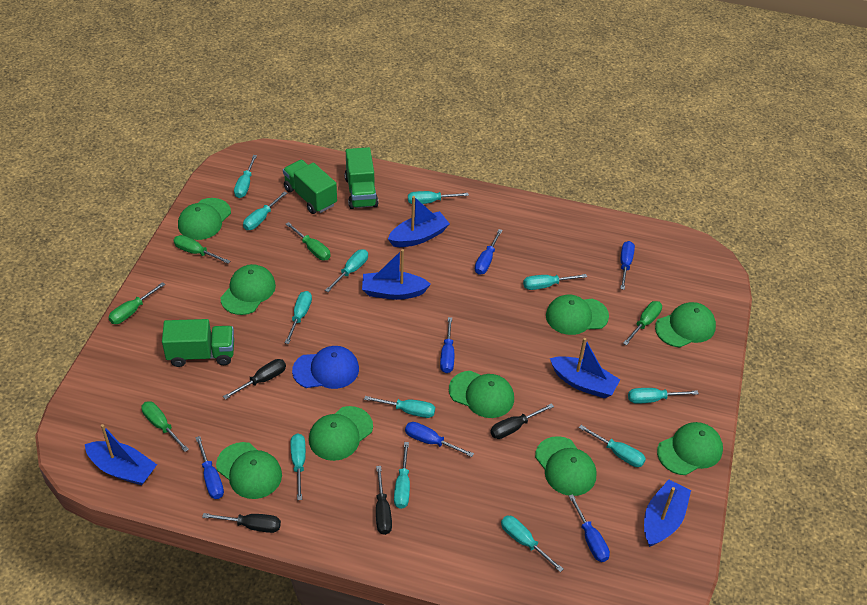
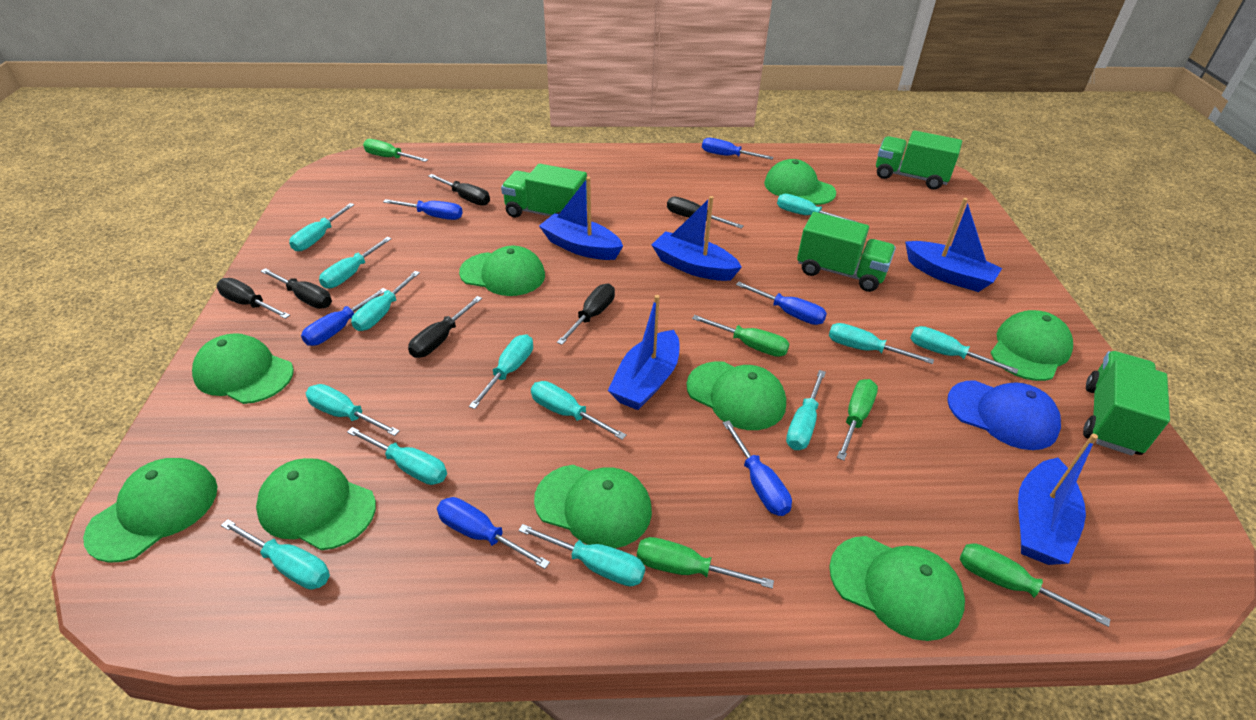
black screwdriver: 4 -> 6
green truck: 3 -> 4
turquoise screwdriver: 12 -> 13

